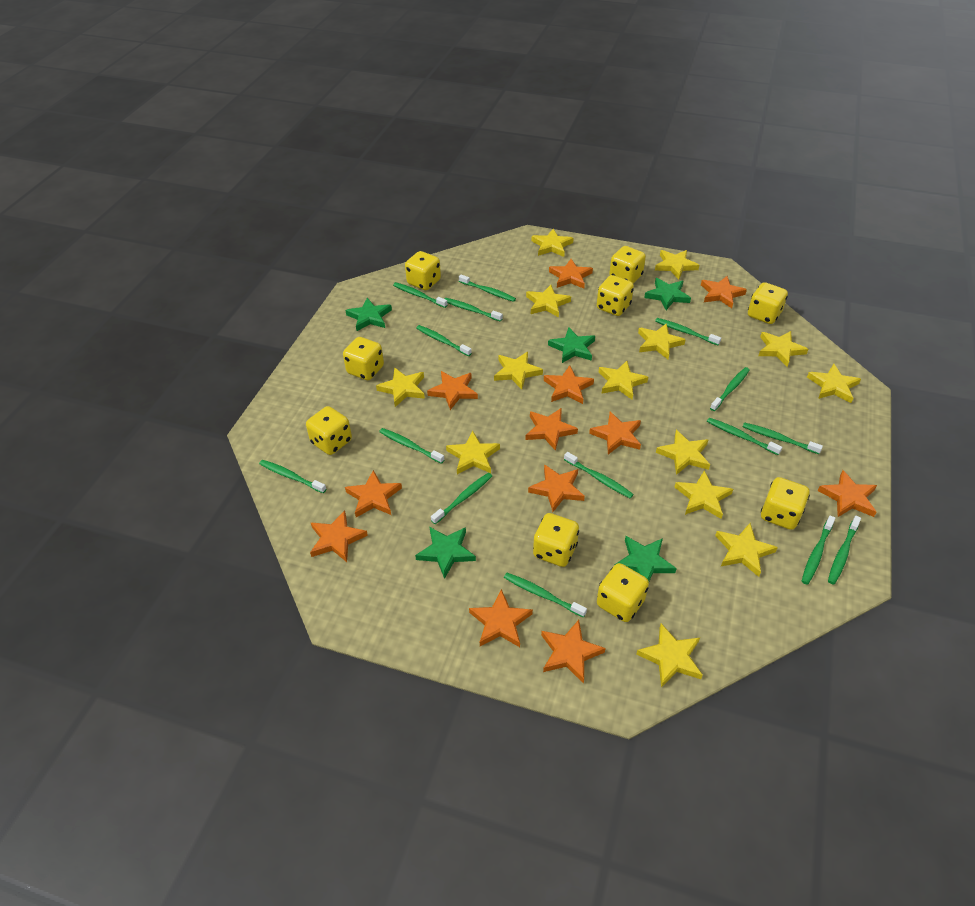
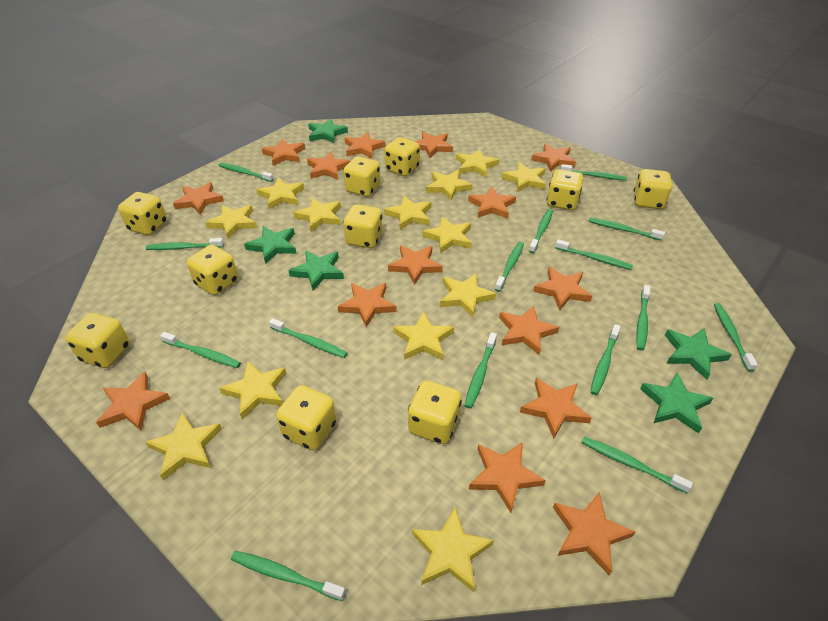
orange star: 12 -> 15
yellow dice: 9 -> 10
yellow star: 14 -> 13

